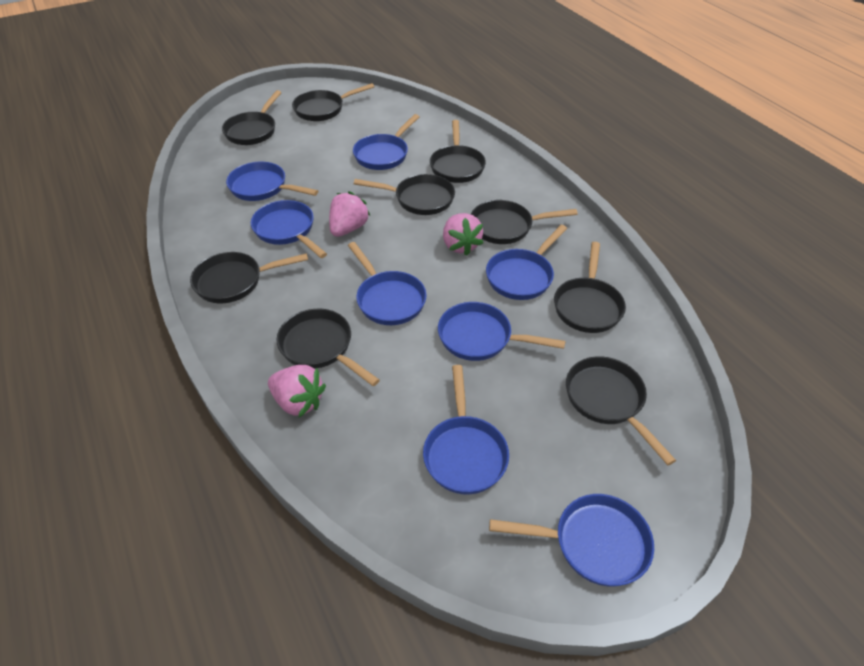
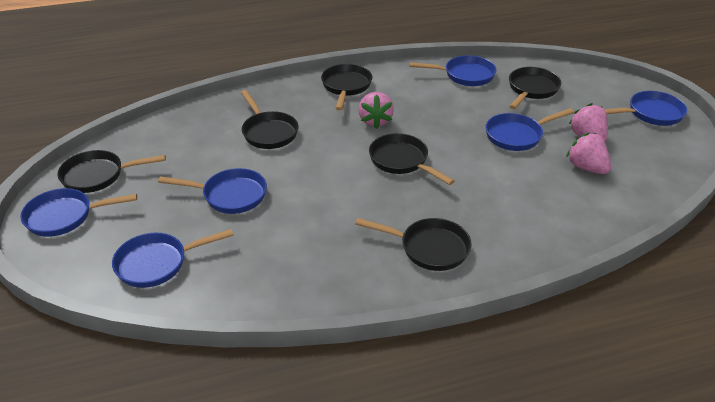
black pan: 9 -> 6
blue pan: 8 -> 6

